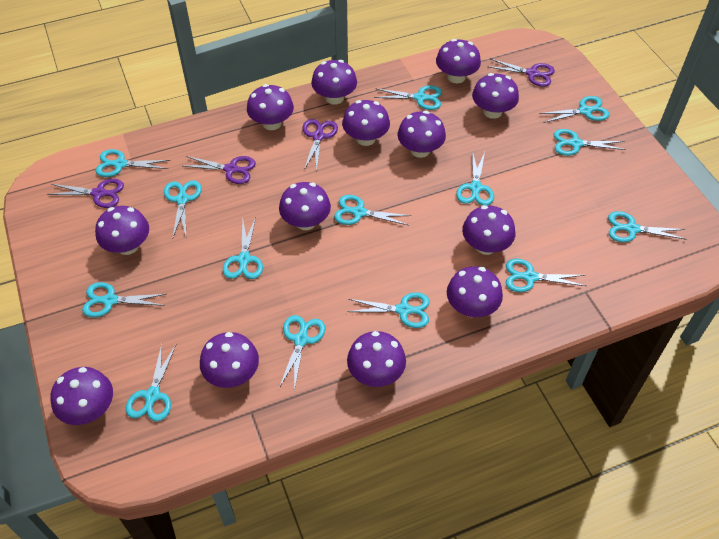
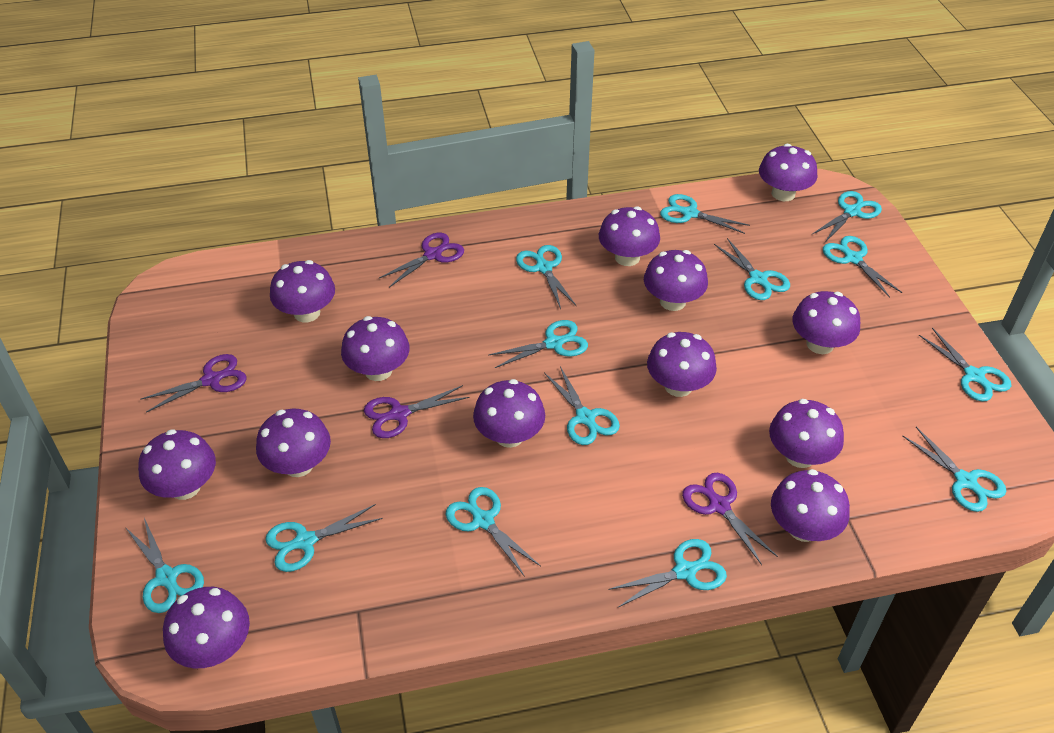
turquoise scissors: 14 -> 13

